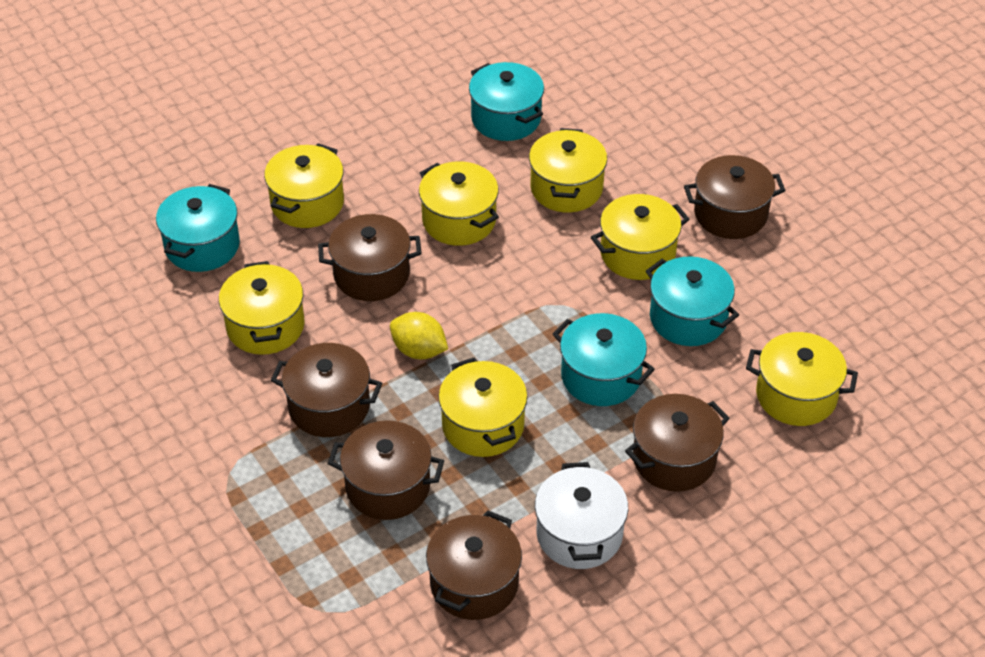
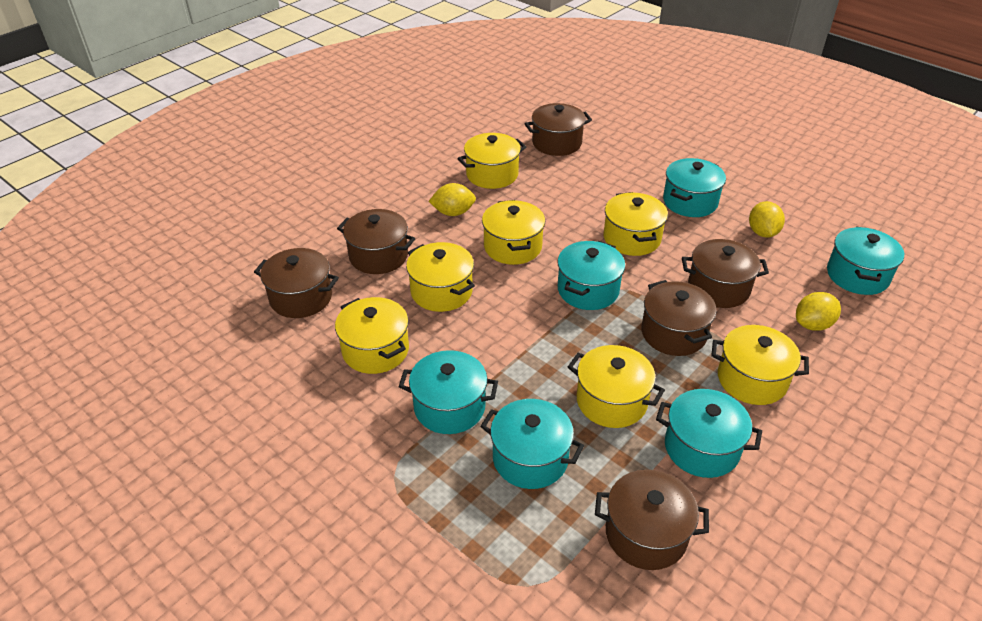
turquoise pot: 4 -> 6
white pot: 1 -> 0
yellow lemon: 1 -> 3

